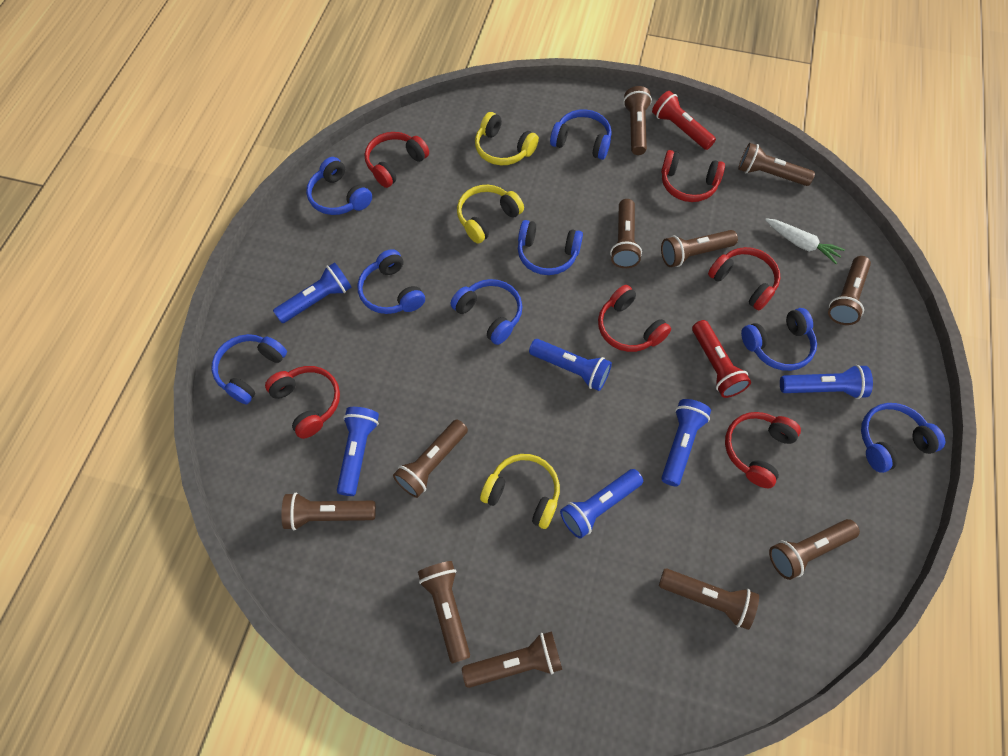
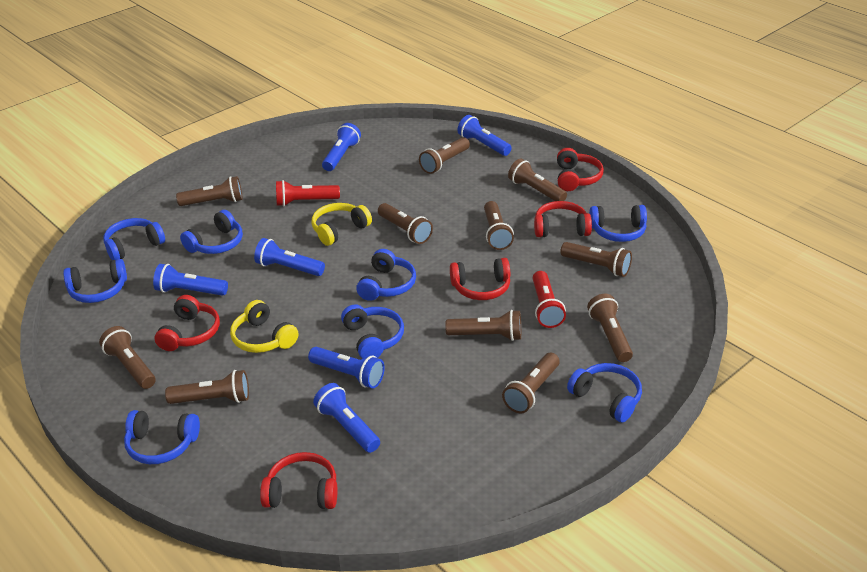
red headphones: 6 -> 5
white carrot: 1 -> 0
yellow headphones: 3 -> 2

